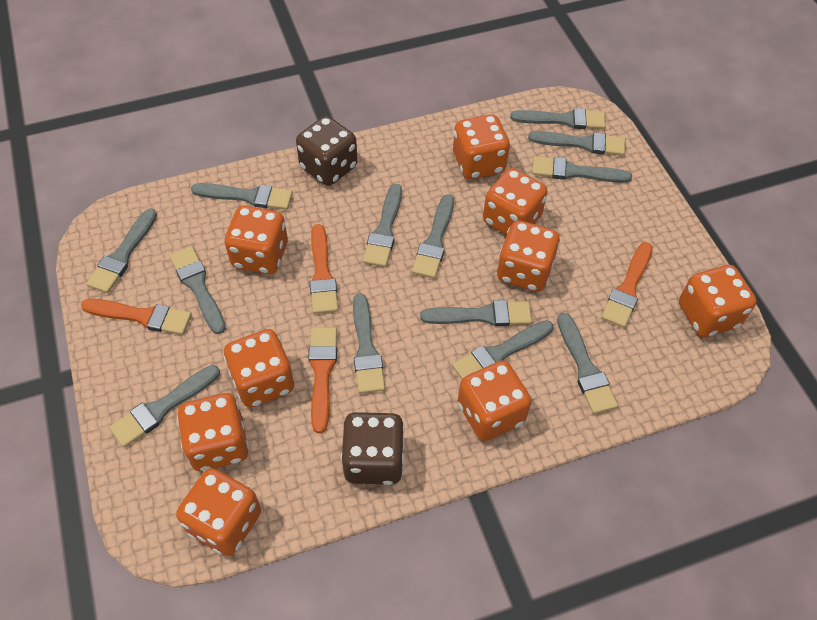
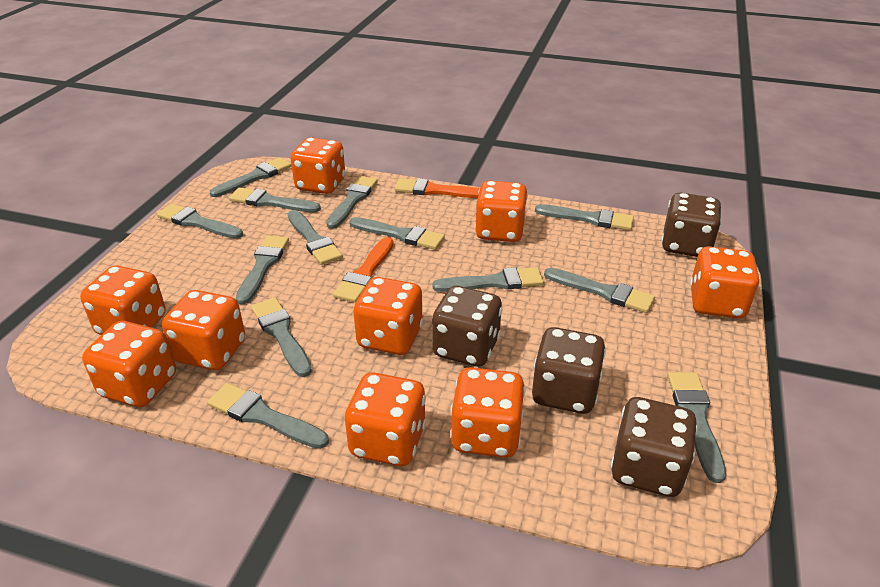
brown dice: 2 -> 4
orange brush: 4 -> 2

